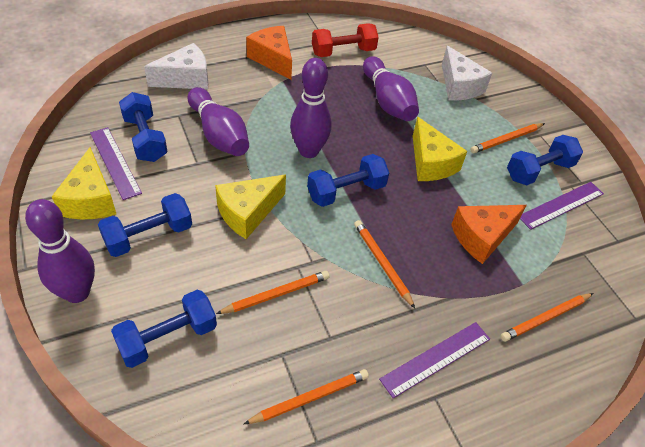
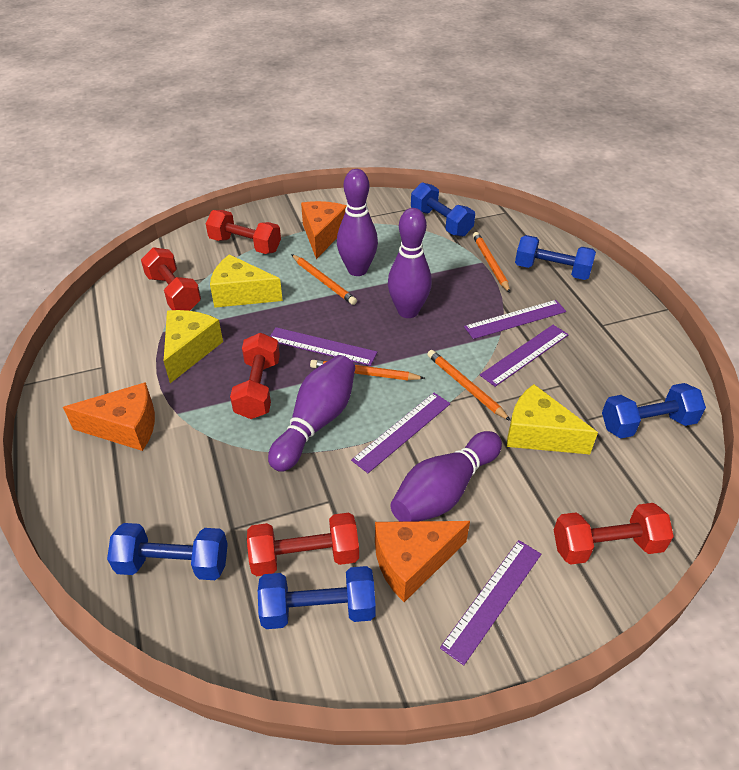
orange cheese: 2 -> 3
orange pencil: 5 -> 4
purple ruler: 3 -> 5
red dumbbell: 1 -> 5
white cheese: 2 -> 0

